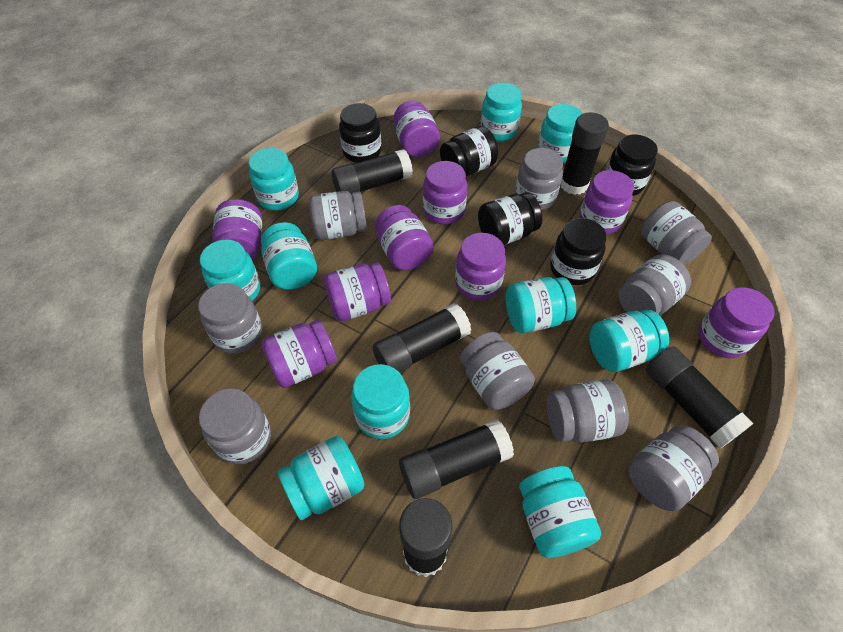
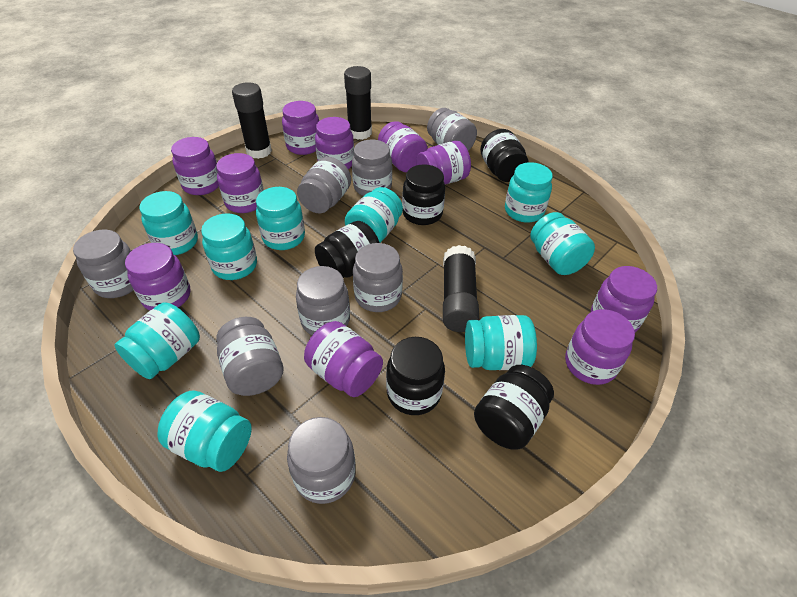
black glue stick: 6 -> 3
grey jar: 9 -> 8
purple jar: 9 -> 10
turquoise jar: 10 -> 9

